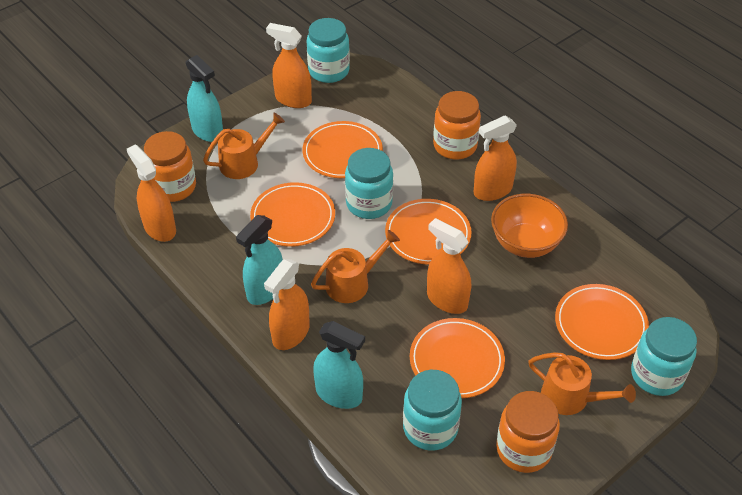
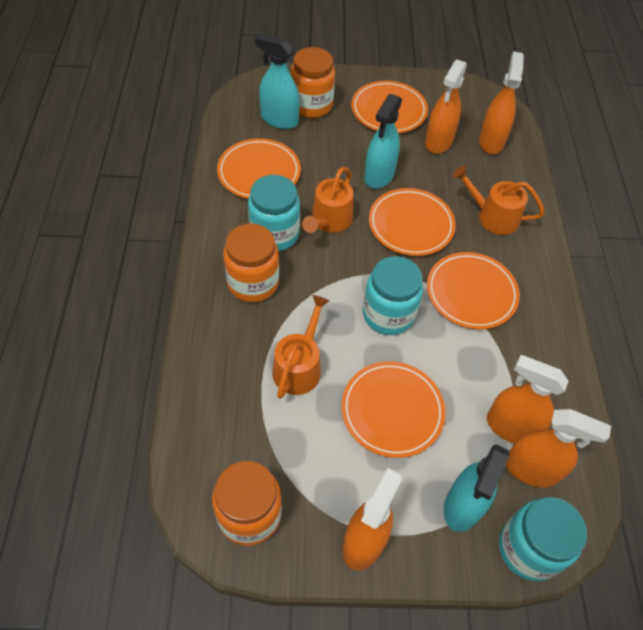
orange bowl: 1 -> 0
turquoise jar: 4 -> 3

